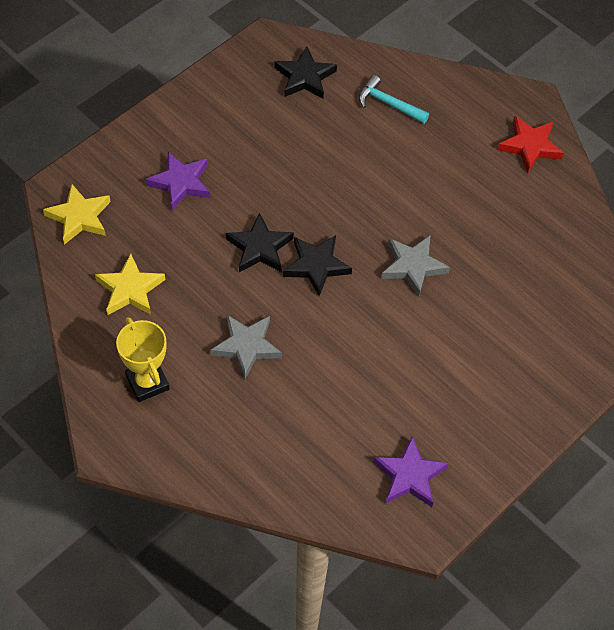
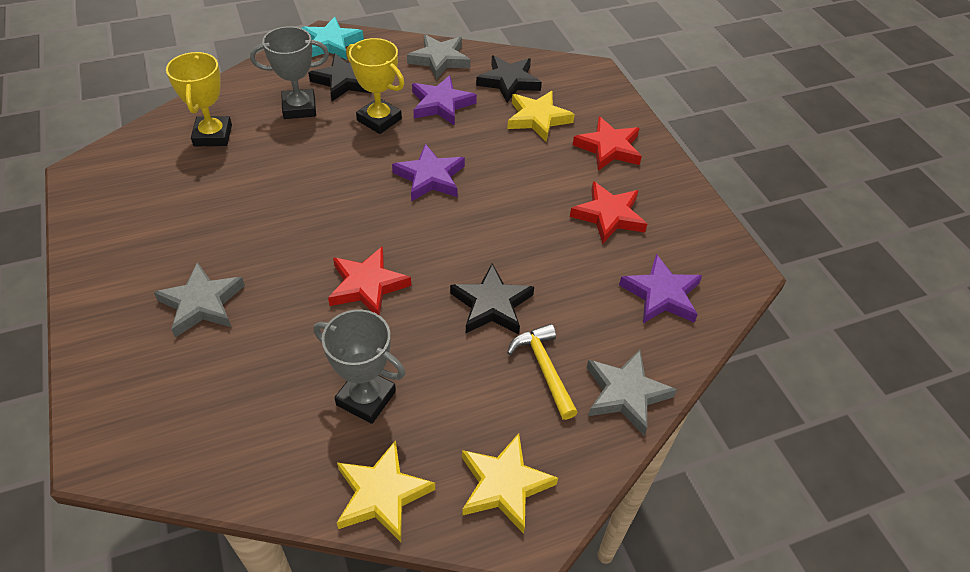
grey star: 2 -> 3
grey trophy: 0 -> 2
purple star: 2 -> 3
red star: 1 -> 3
turquoise hammer: 1 -> 0
turquoise star: 0 -> 1
yellow hammer: 0 -> 1
yellow star: 2 -> 3
yellow trophy: 1 -> 2

